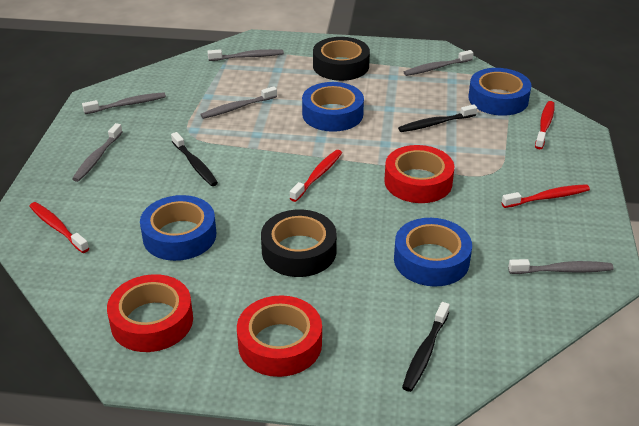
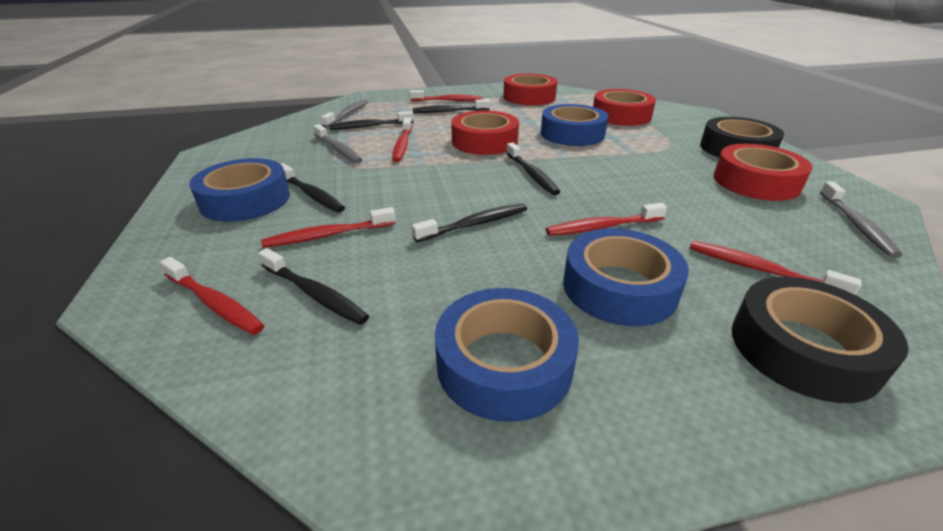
black toothbrush: 3 -> 6
grey toothbrush: 6 -> 3
red tape: 3 -> 4
red toothbrush: 4 -> 6

